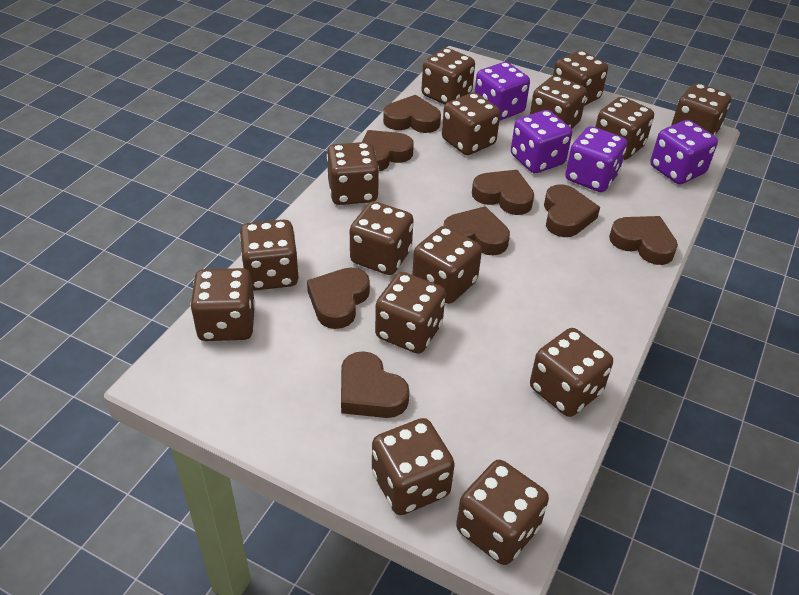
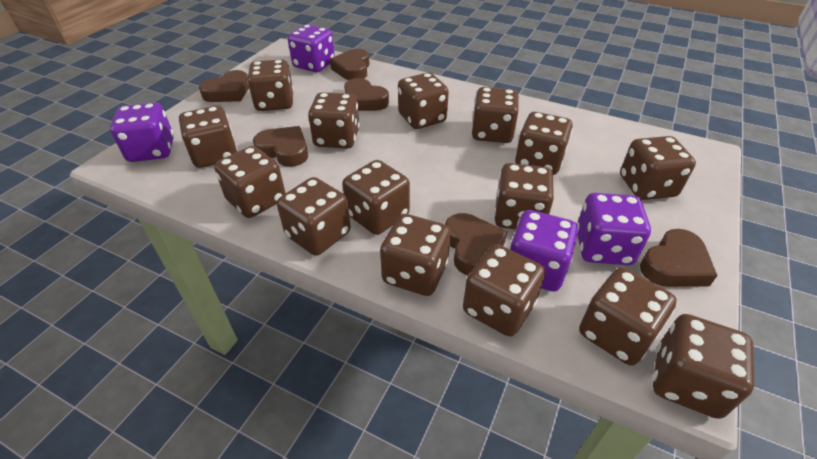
brown heart: 8 -> 6

